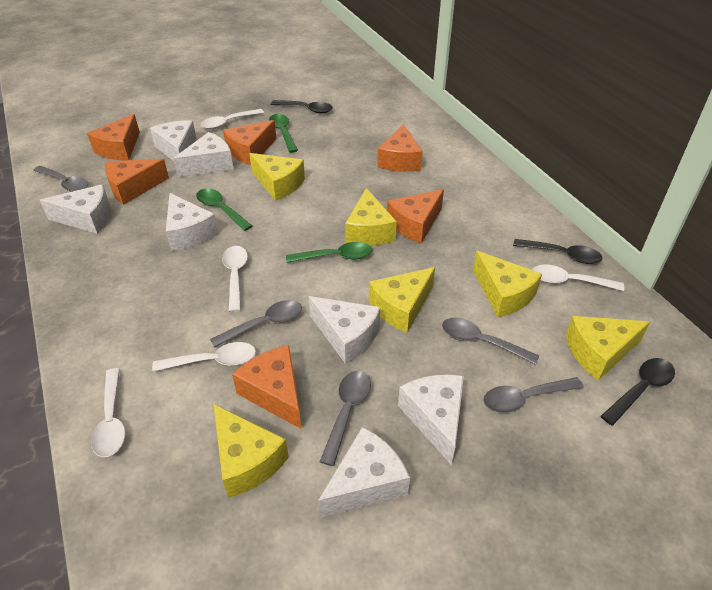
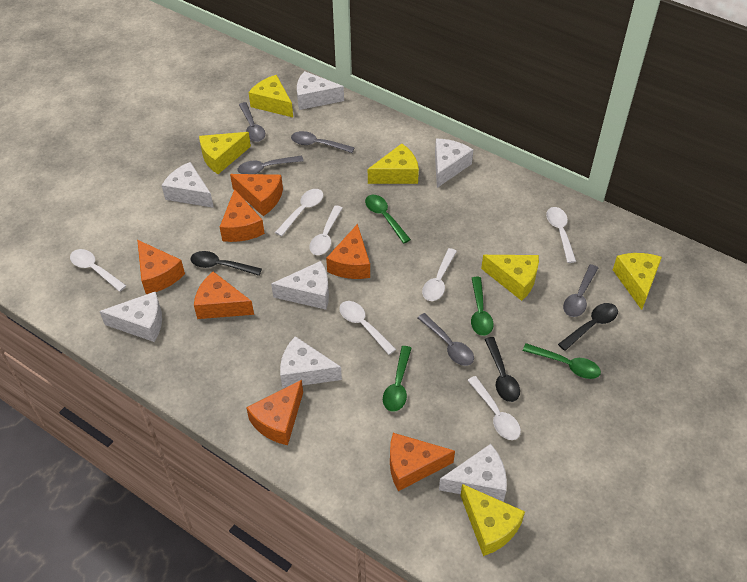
green spoon: 3 -> 4
orange cheese: 6 -> 7
white spoon: 5 -> 7

